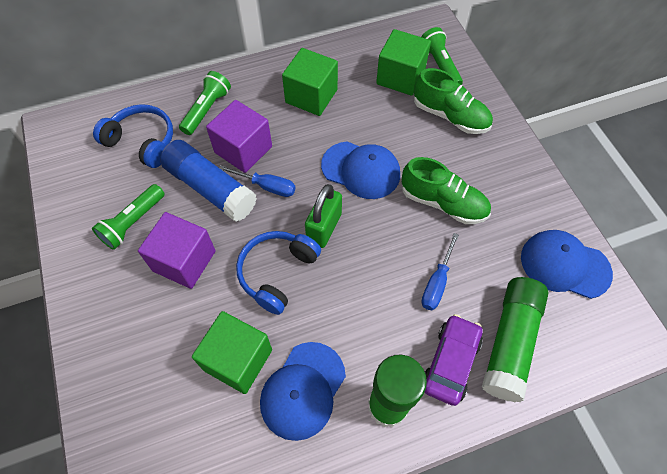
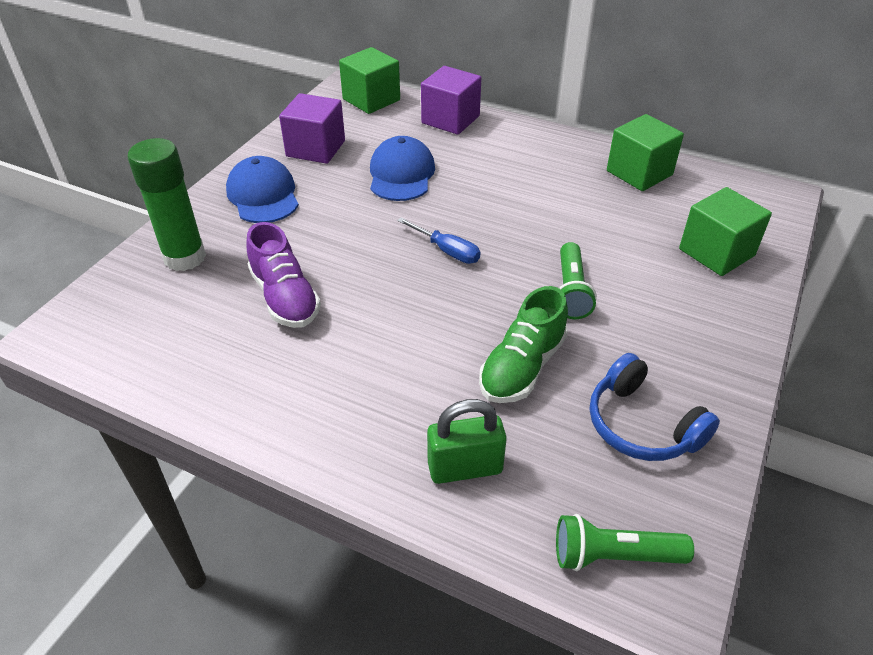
blue cap: 3 -> 2
blue glue stick: 1 -> 0
blue headphones: 2 -> 1
blue screwdriver: 2 -> 1
green flashlight: 3 -> 2
green glue stick: 2 -> 1
green shoe: 2 -> 1
purple car: 1 -> 0
purple shoe: 0 -> 1

